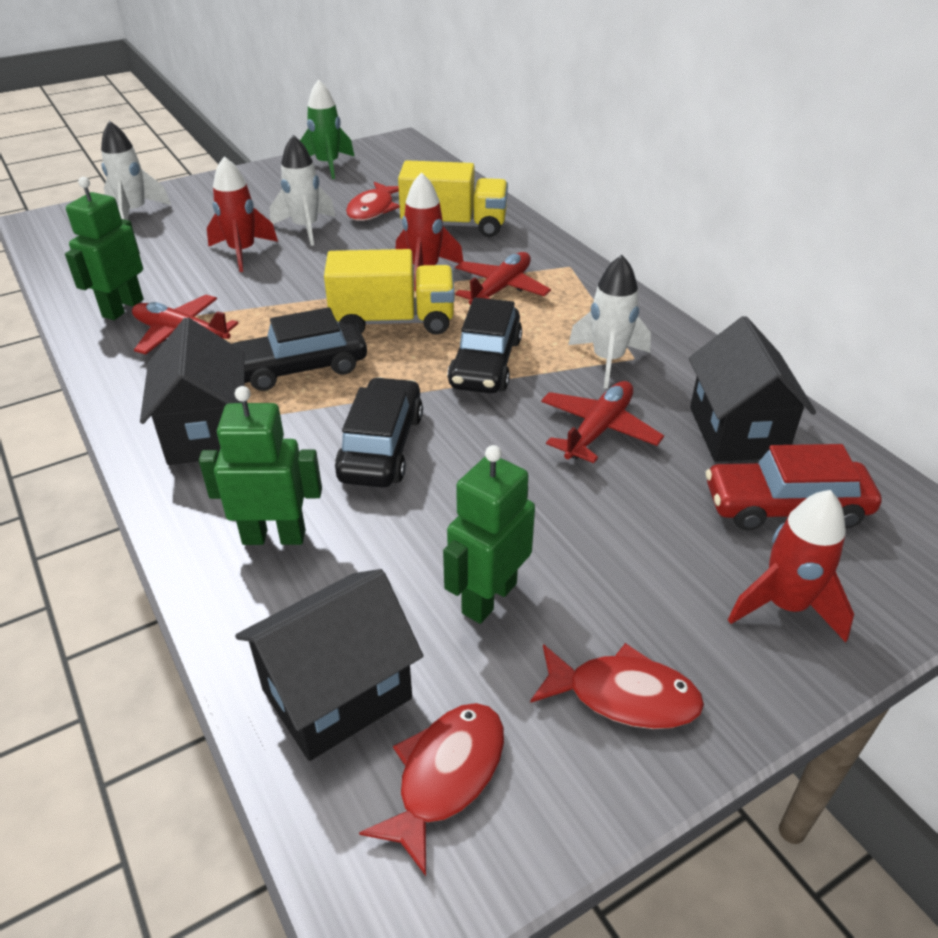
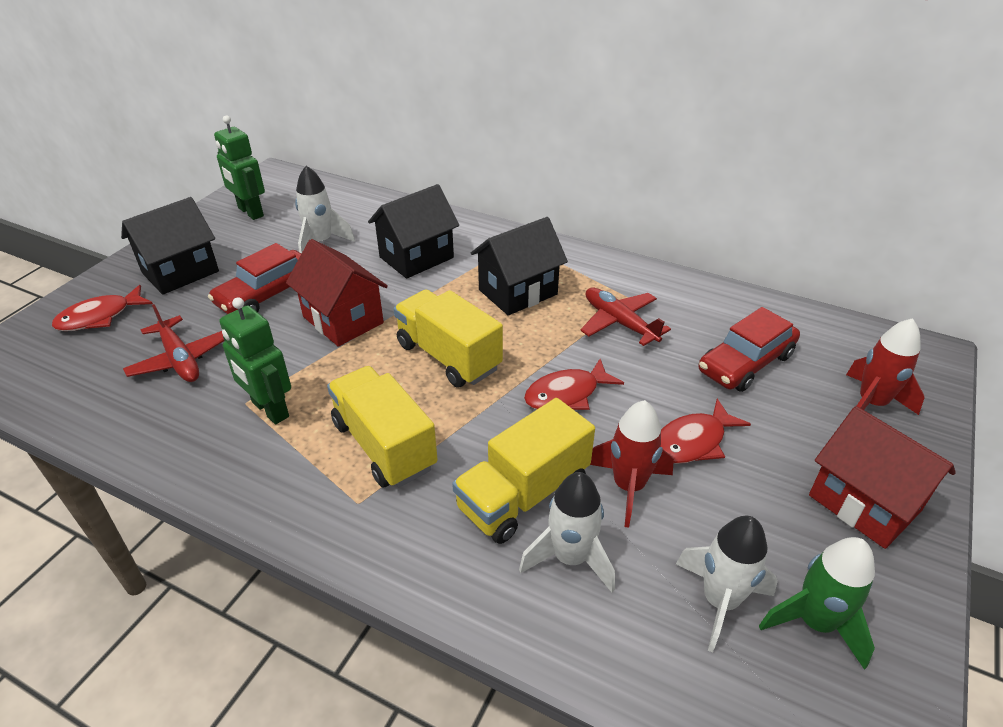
black car: 3 -> 0
green robot: 3 -> 2
red car: 1 -> 2
red house: 0 -> 2
red plane: 3 -> 2
red rocket: 3 -> 2
yellow truck: 2 -> 3

